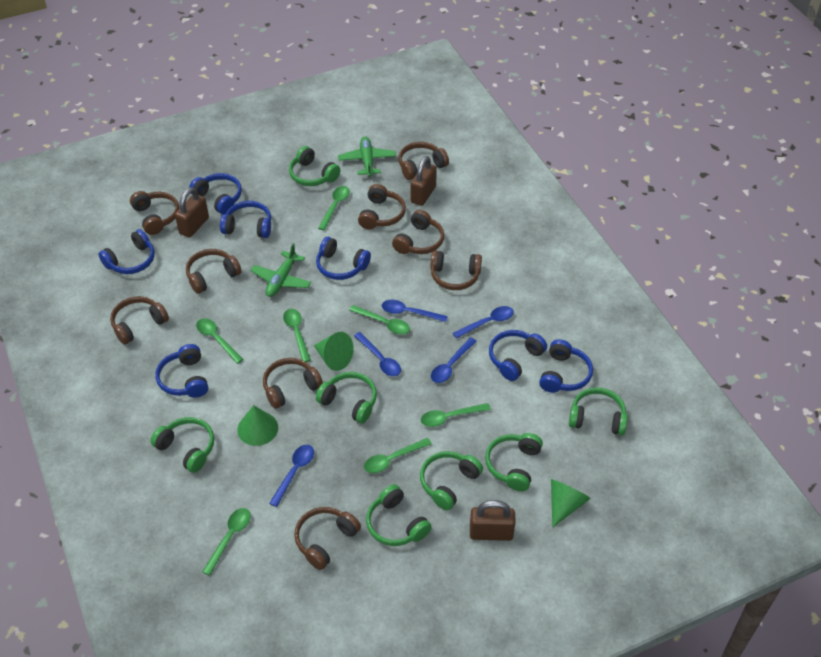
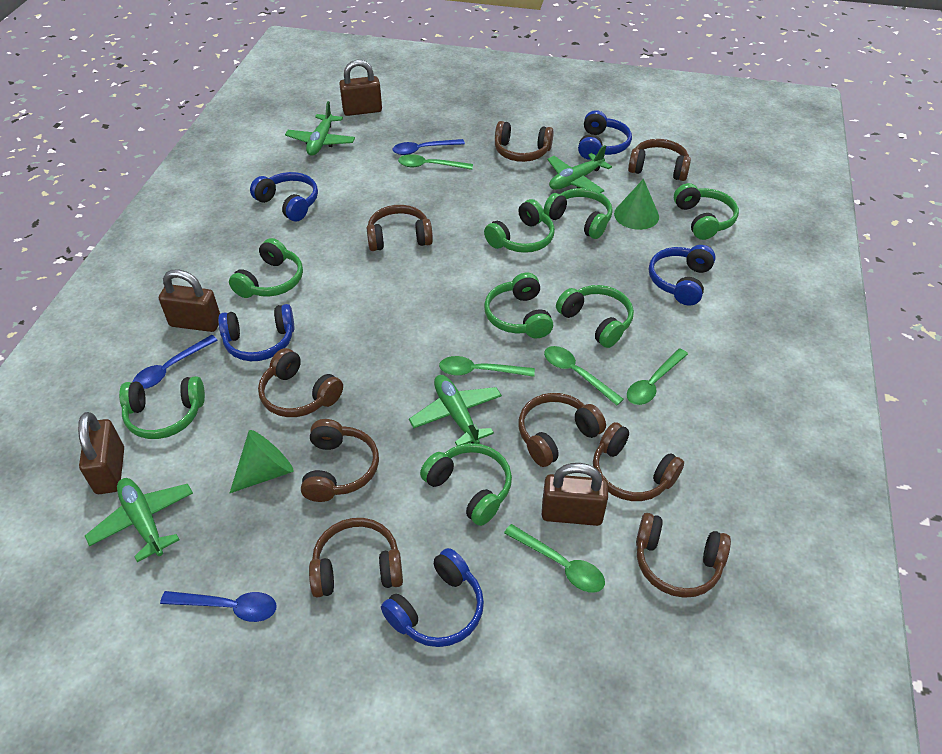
blue headphones: 7 -> 5
blue spoon: 5 -> 3
brown padlock: 3 -> 4
green cone: 3 -> 2
green headphones: 7 -> 8
green plane: 2 -> 4
green spoon: 7 -> 5

